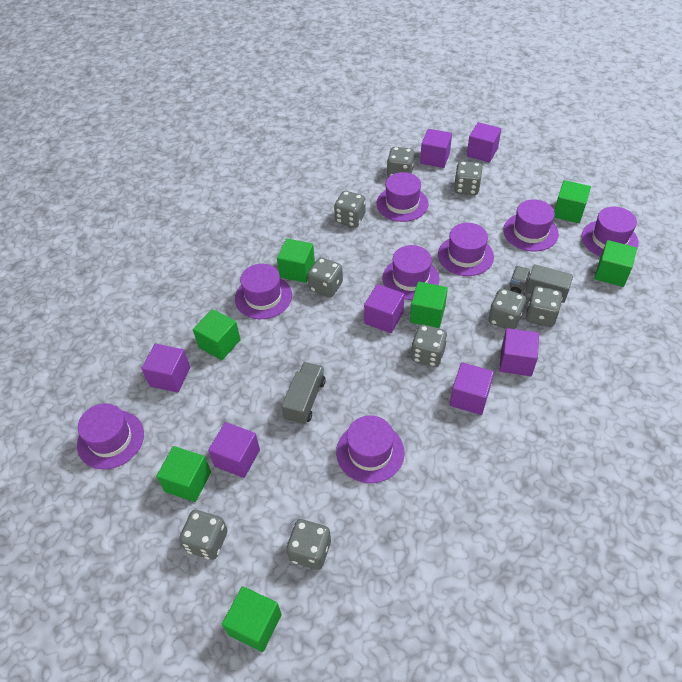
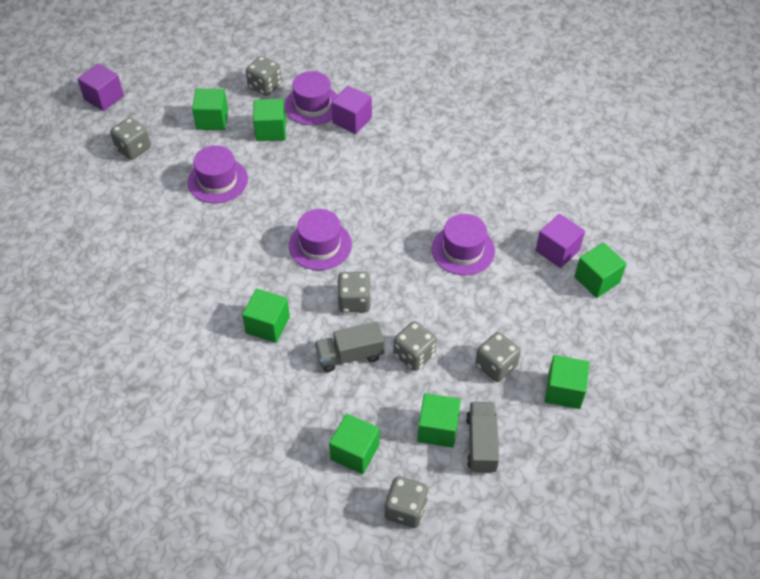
grey dice: 9 -> 6
purple cube: 7 -> 3
purple hat: 8 -> 4

